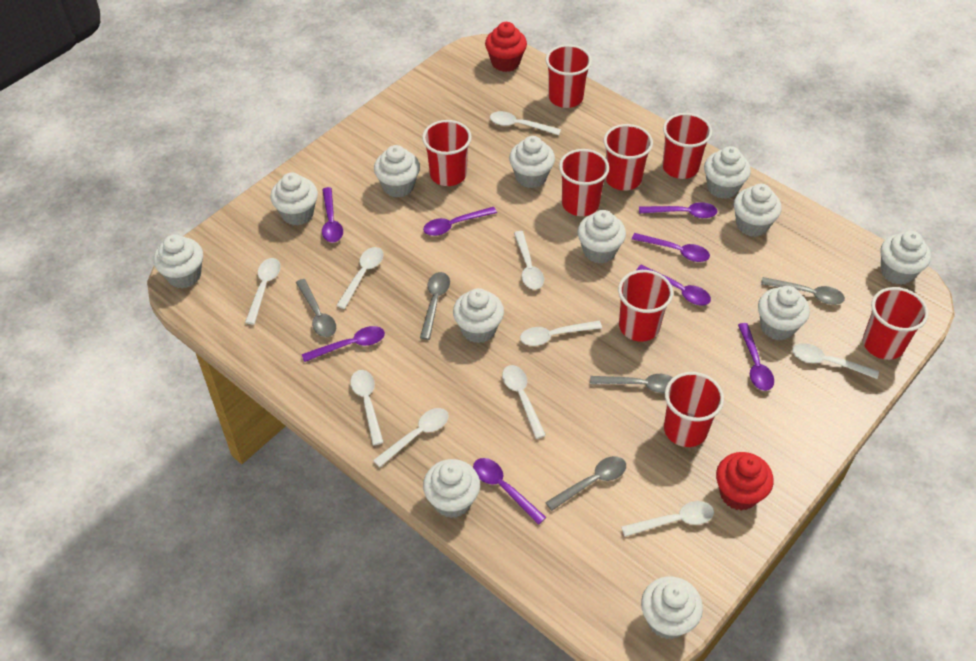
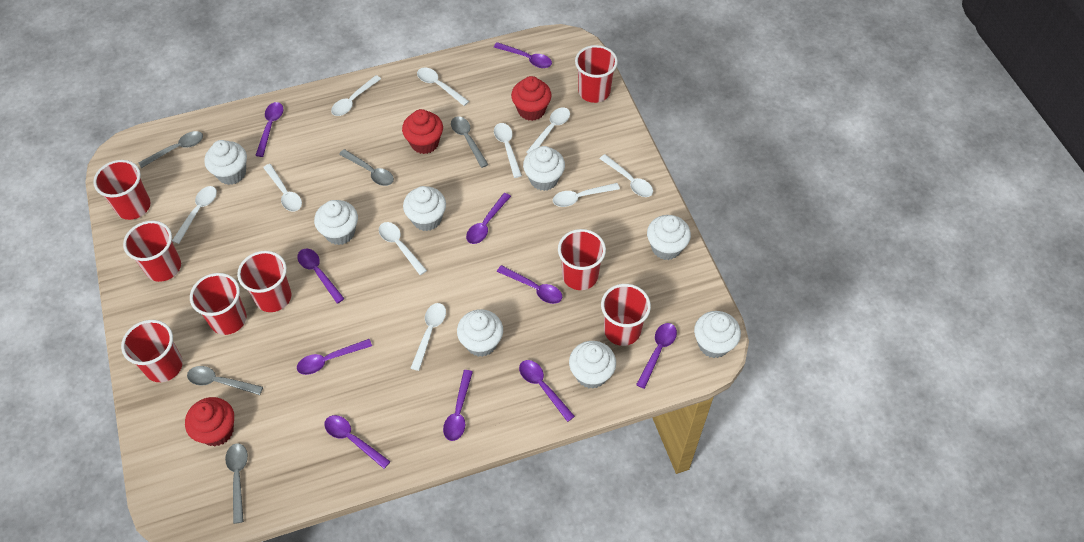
purple spoon: 8 -> 10
red cupcake: 2 -> 3
white cupcake: 12 -> 8

